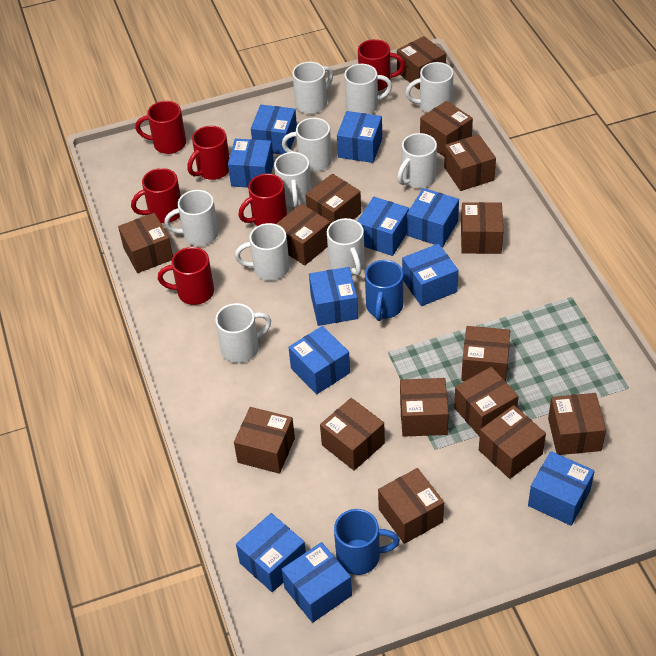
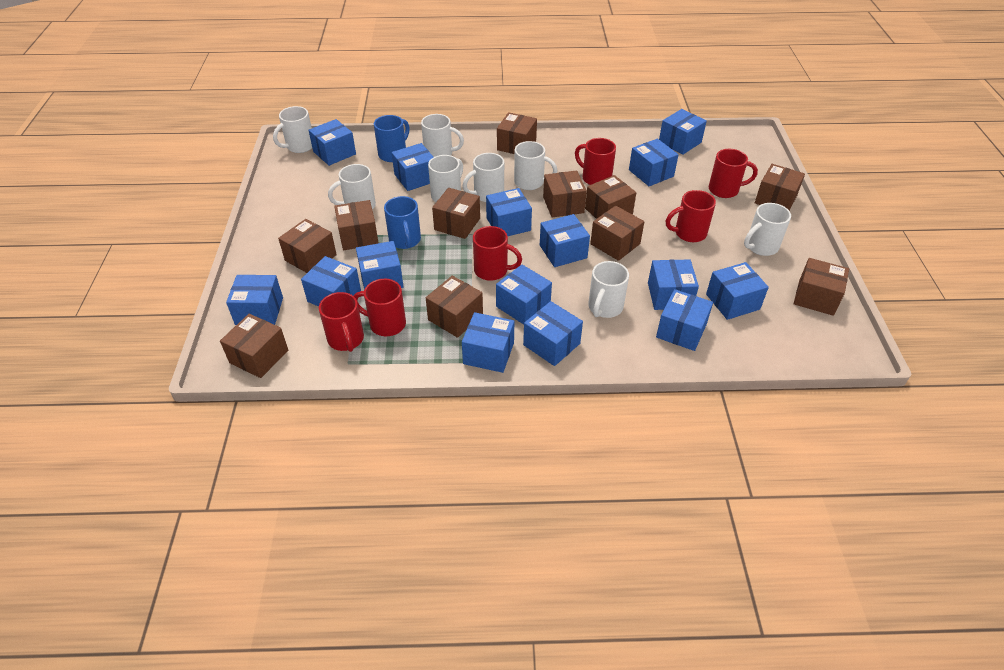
blue box: 11 -> 15
brown box: 15 -> 11
white mug: 10 -> 8

